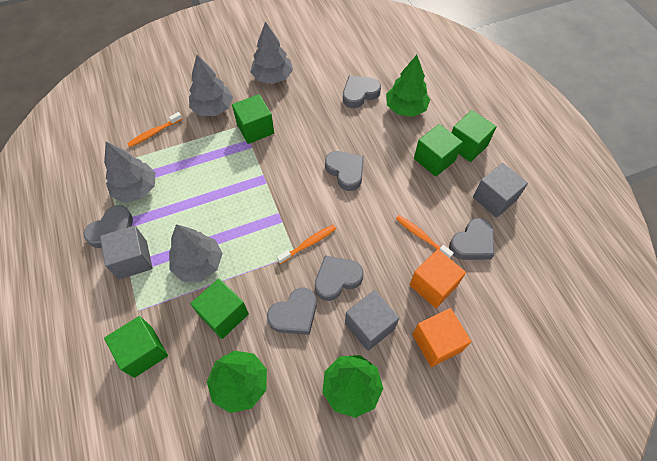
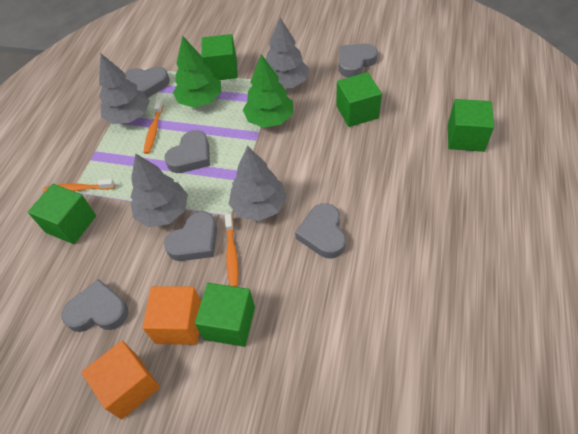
green tree: 3 -> 2
grey cube: 3 -> 0

